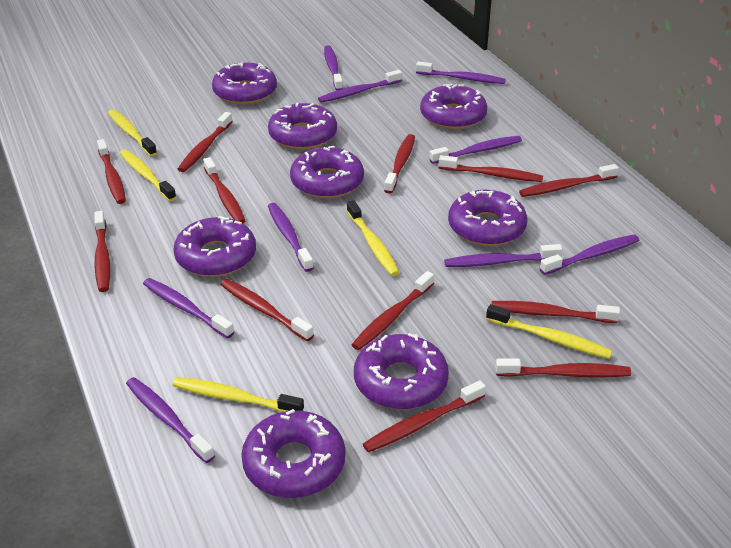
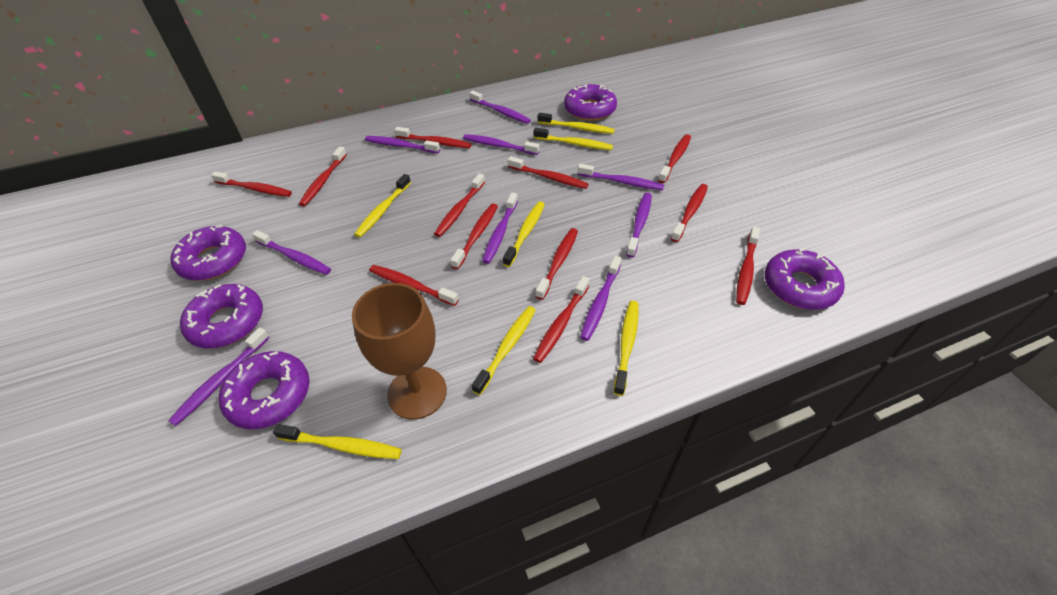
brown goblet: 0 -> 1
purple donut: 8 -> 5
yellow toothbrush: 5 -> 7

